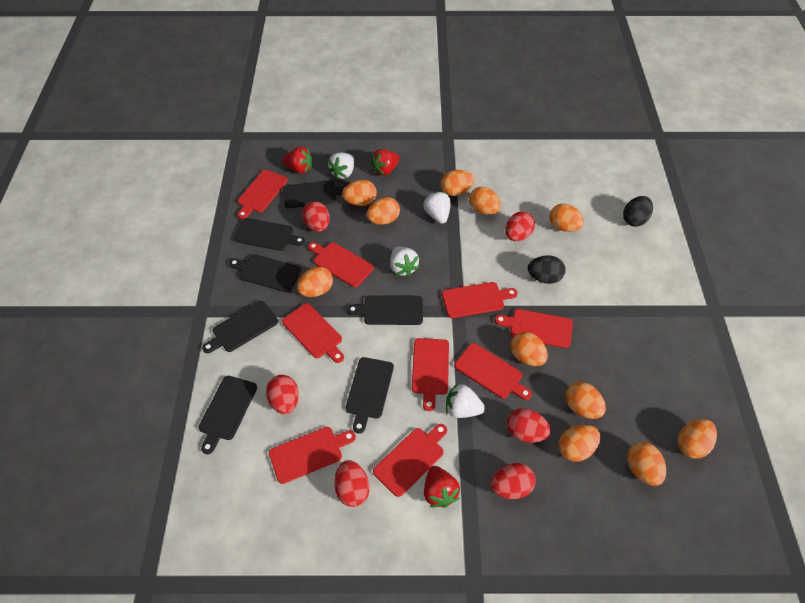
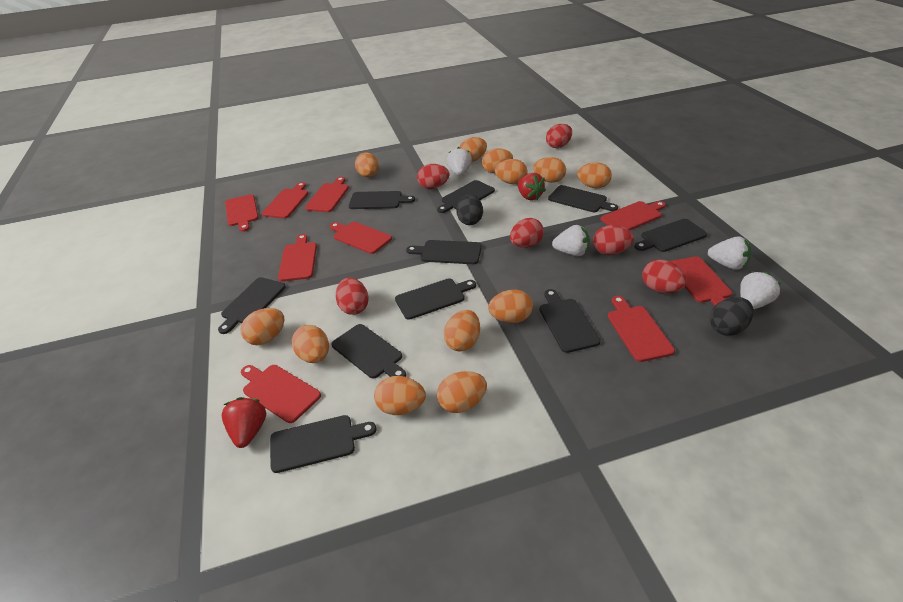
black cutting board: 7 -> 10
orange egg: 11 -> 12
red strawberry: 3 -> 2

